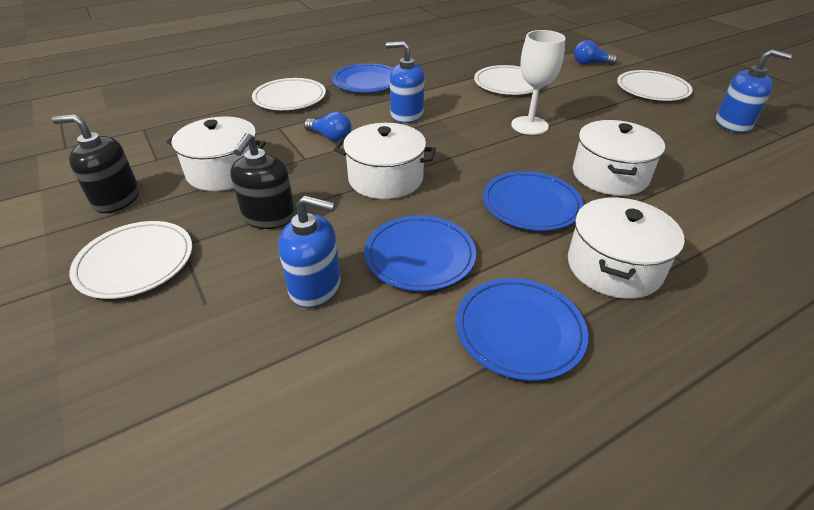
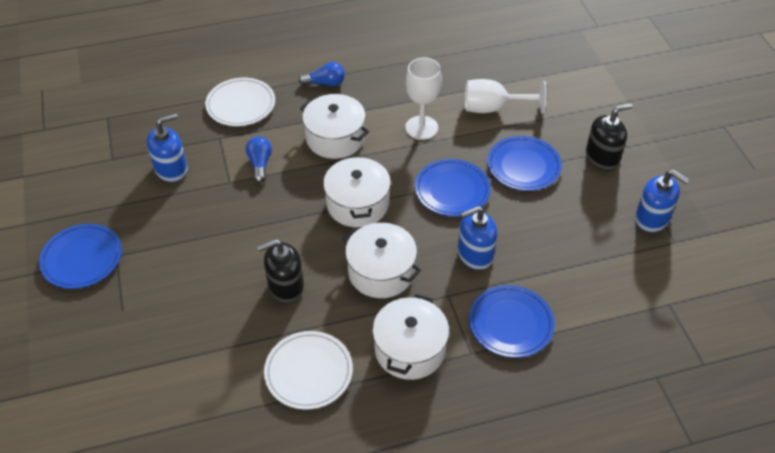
white goblet: 1 -> 2
white plate: 4 -> 2

